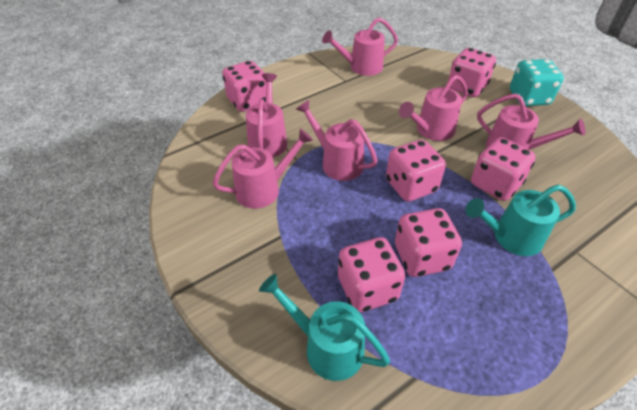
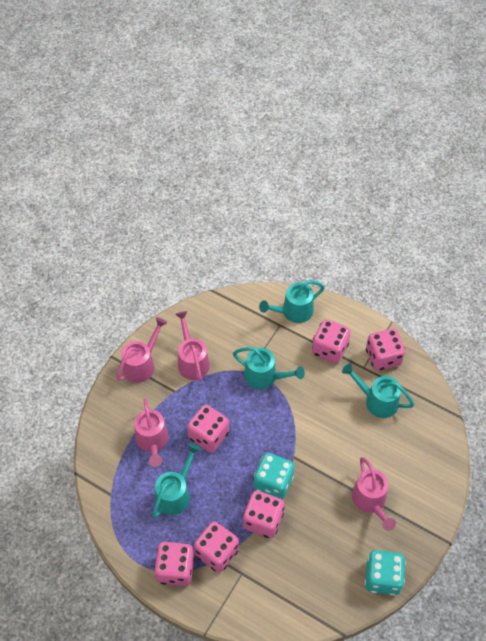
pink watering can: 6 -> 4
turquoise dice: 1 -> 2
turquoise watering can: 2 -> 4

